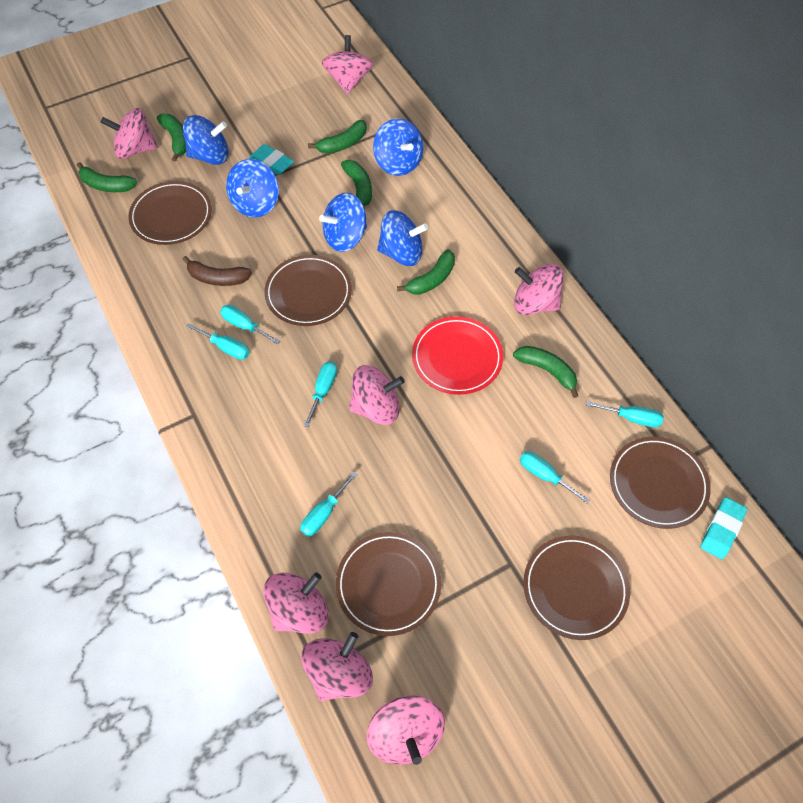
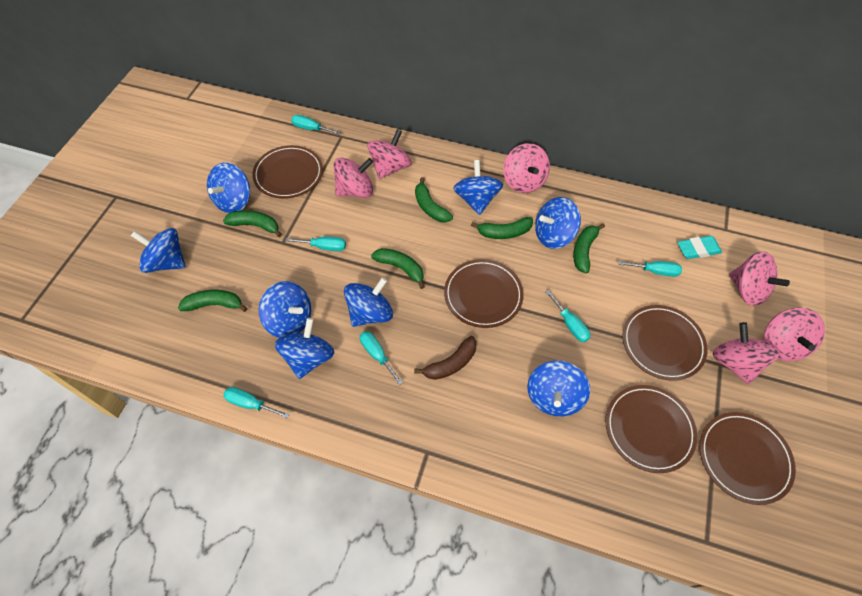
blue spinning top: 5 -> 8
pink spinning top: 7 -> 6
red plate: 1 -> 0
turquoise eraser: 2 -> 1

